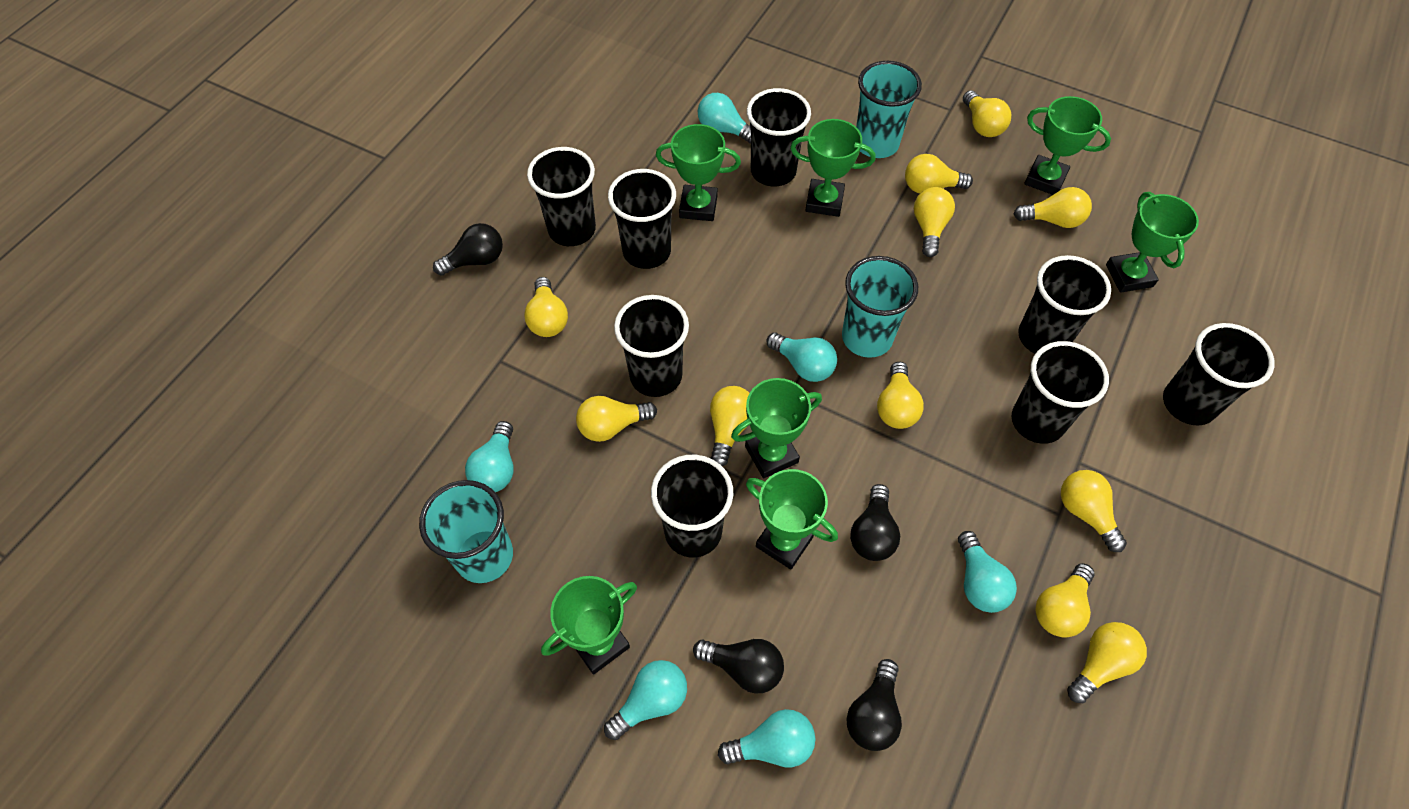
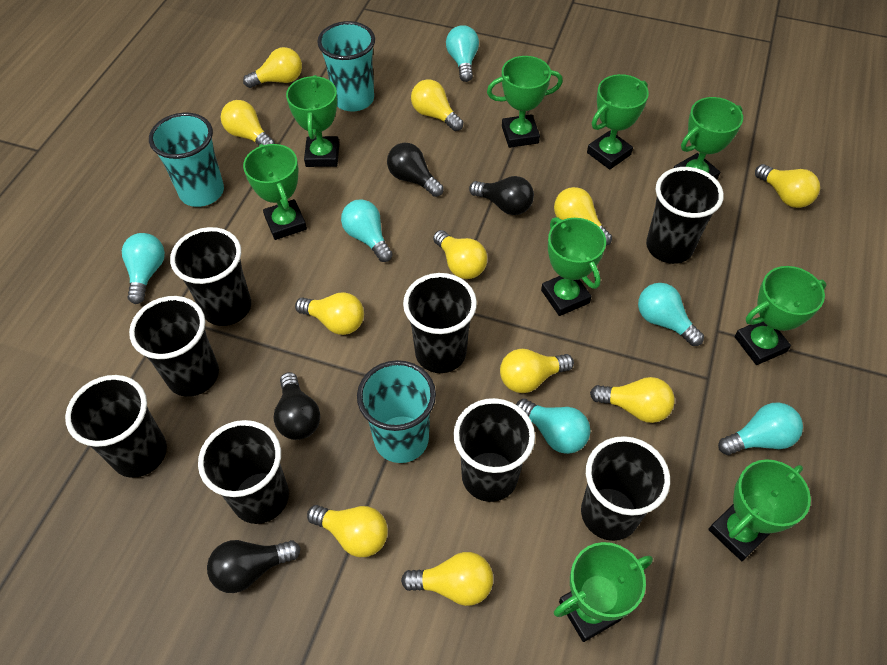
green trophy: 7 -> 9

